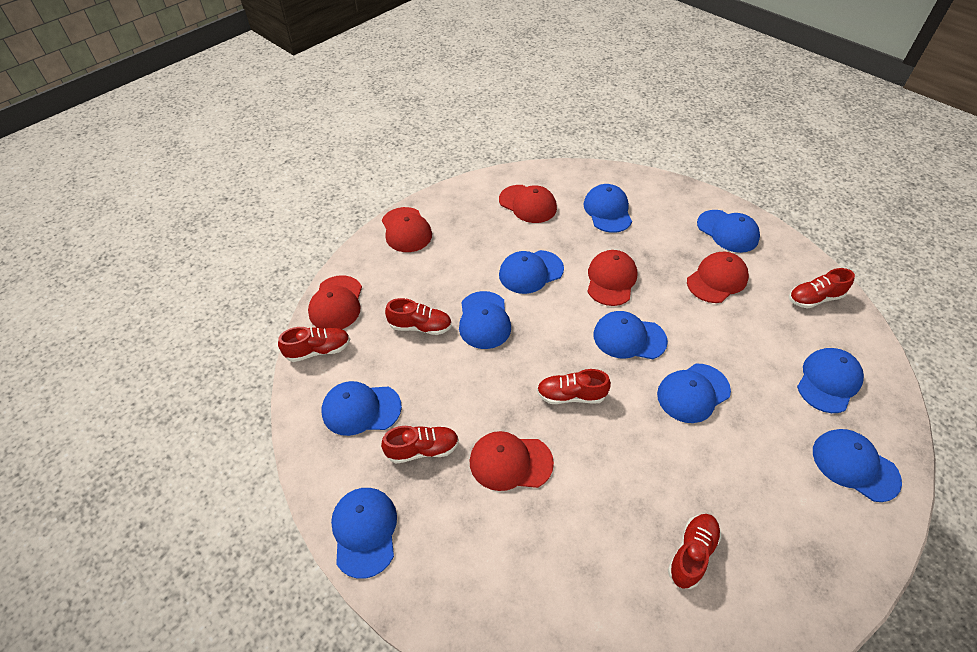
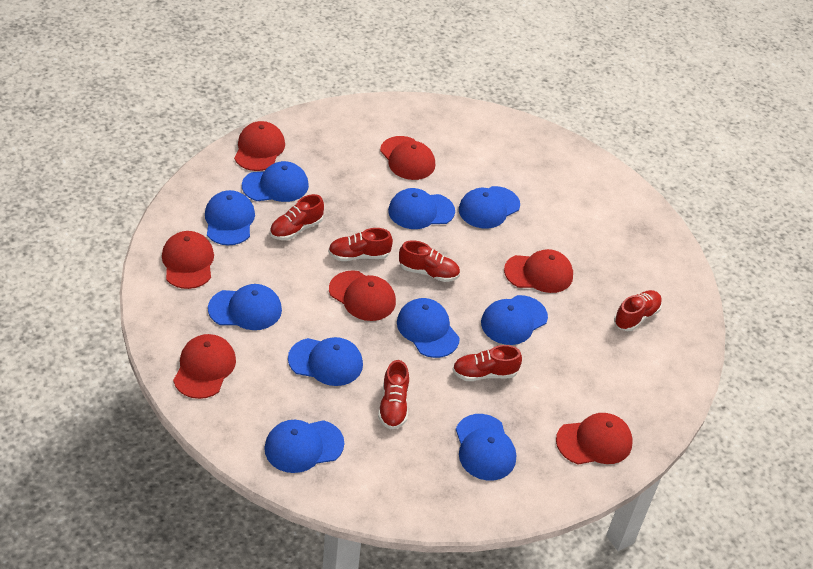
red cap: 6 -> 7

